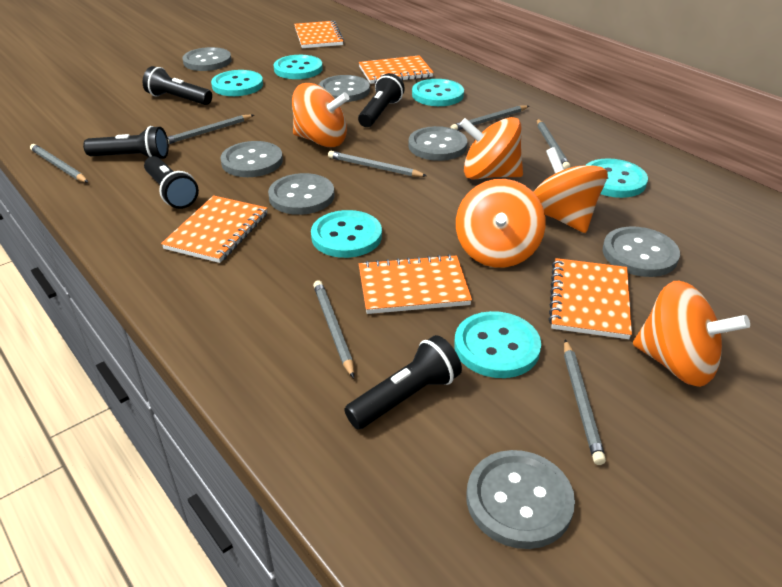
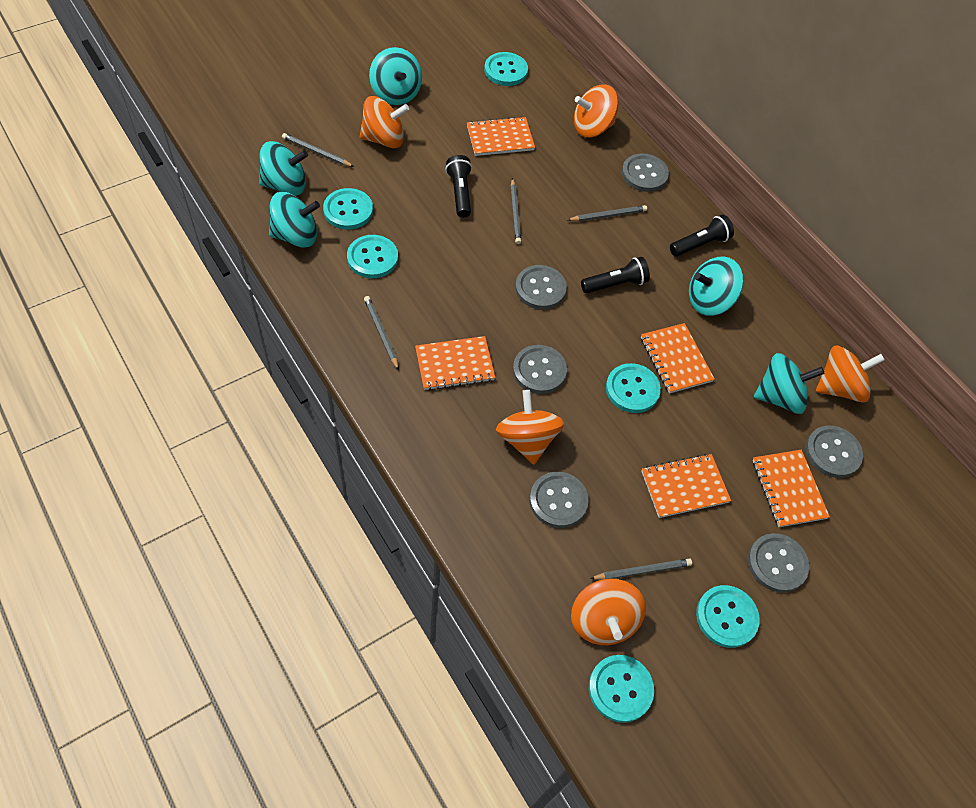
black flashlight: 5 -> 3
grey button: 7 -> 6
grey pencil: 7 -> 5
turquoise spinning top: 0 -> 5

